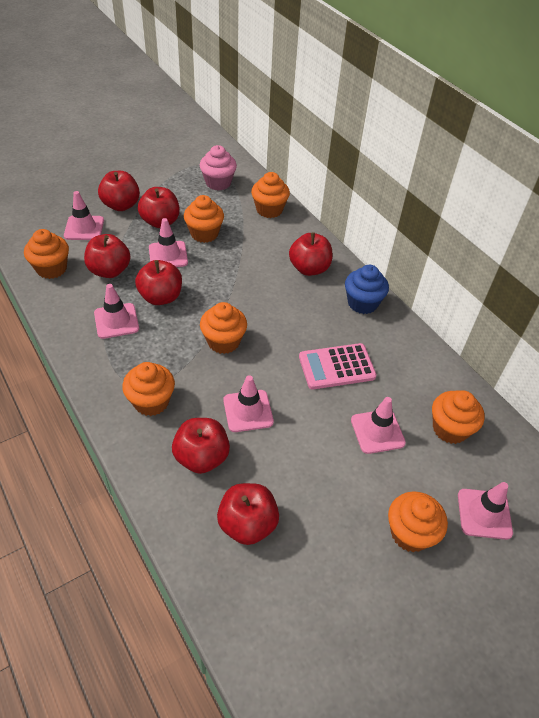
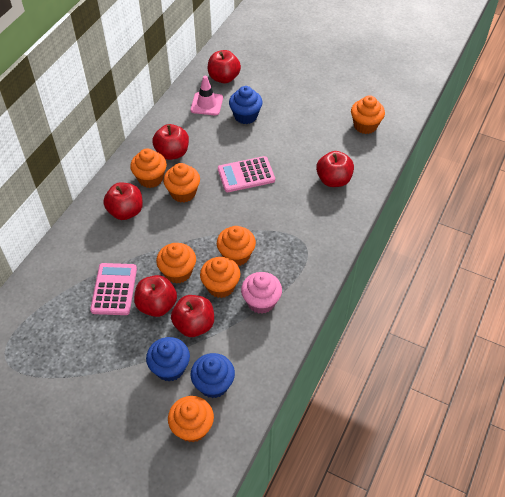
blue cupcake: 1 -> 3
pink calculator: 1 -> 2
pink traffic cone: 6 -> 1
red apple: 7 -> 6

